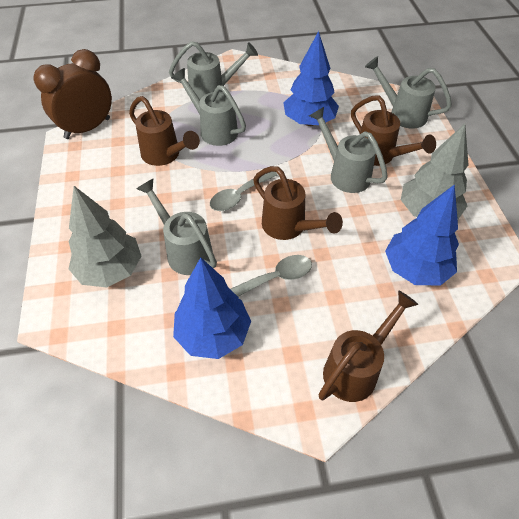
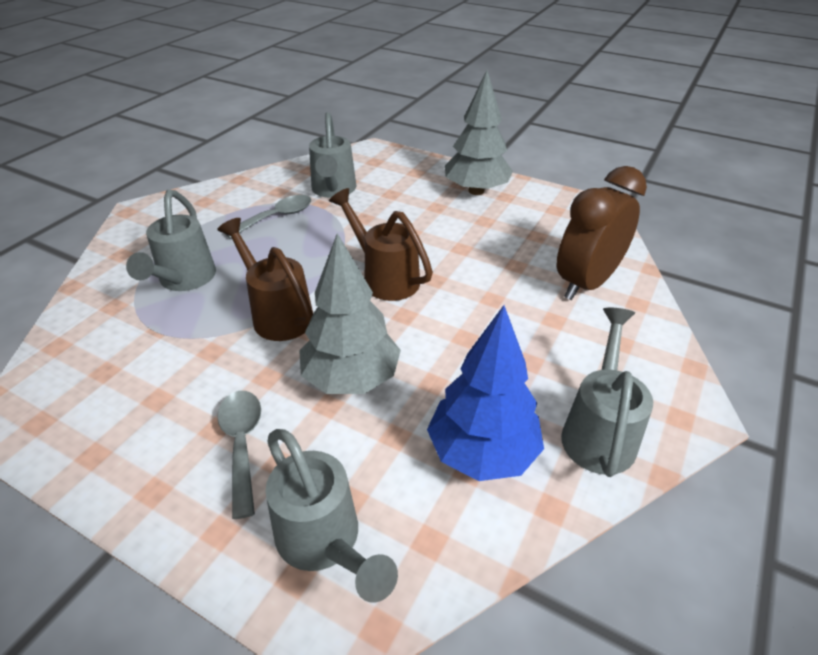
blue tree: 3 -> 1
brown watering can: 4 -> 2
grey watering can: 5 -> 4

